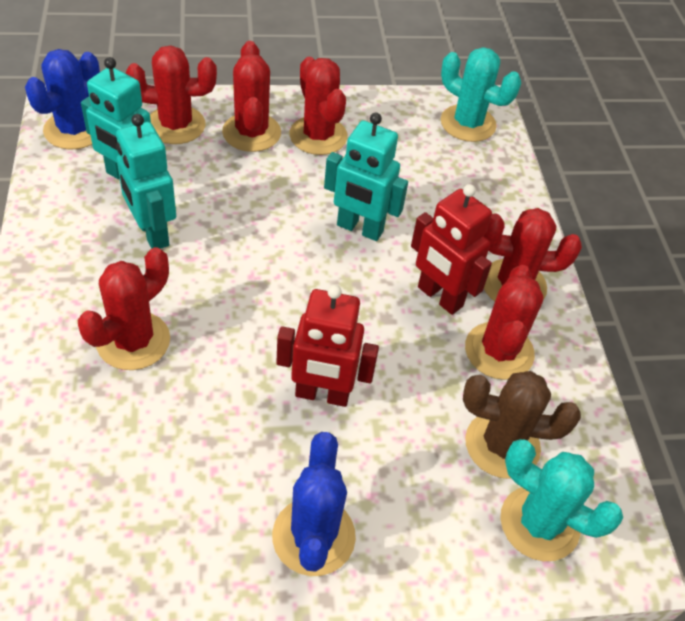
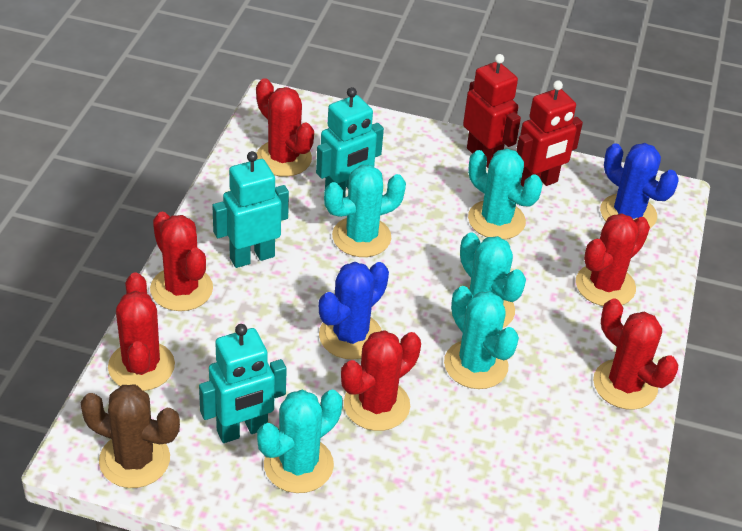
turquoise cactus: 2 -> 5

